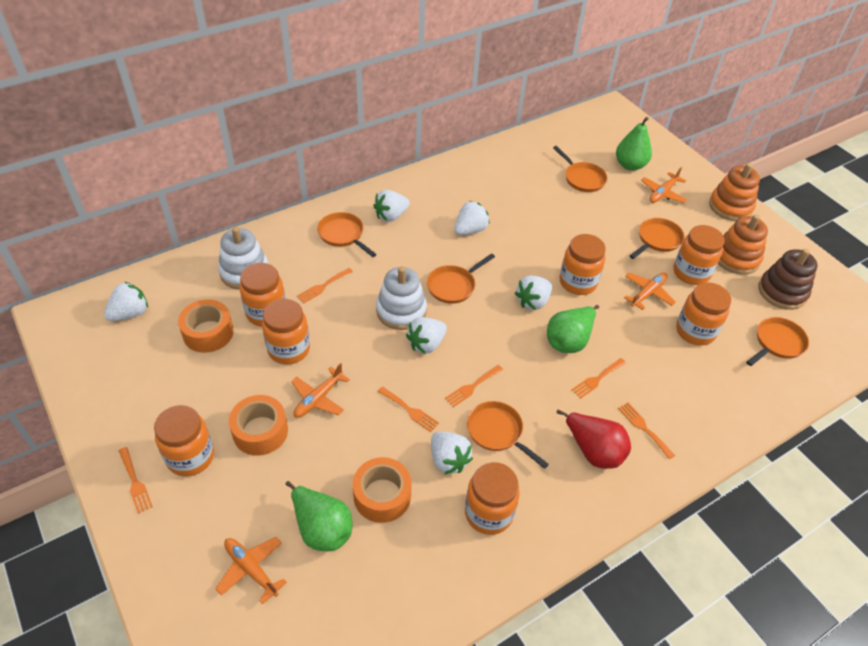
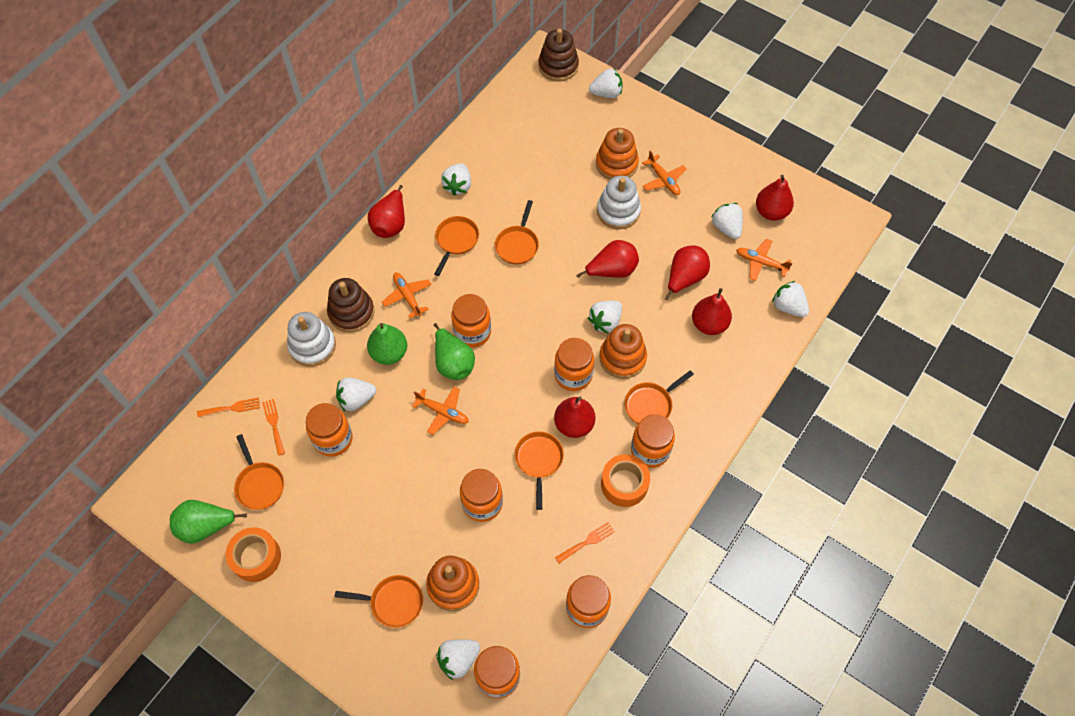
brown stacking toy: 1 -> 2
orange fork: 6 -> 3
orange stacking toy: 2 -> 3
orange tape: 3 -> 2
red pear: 1 -> 6
white strawberry: 6 -> 7

